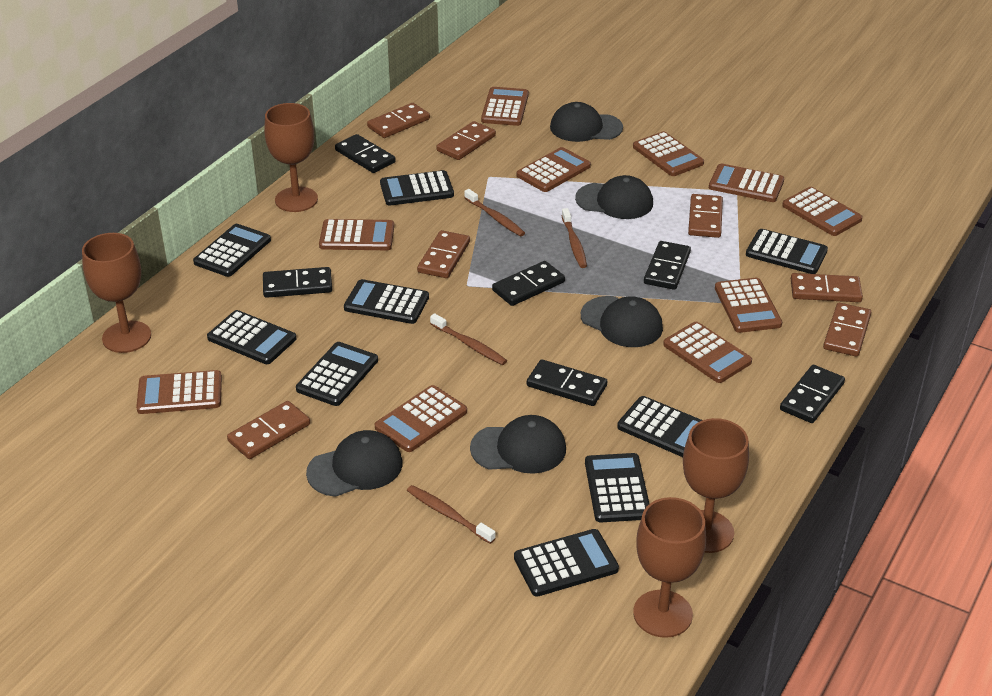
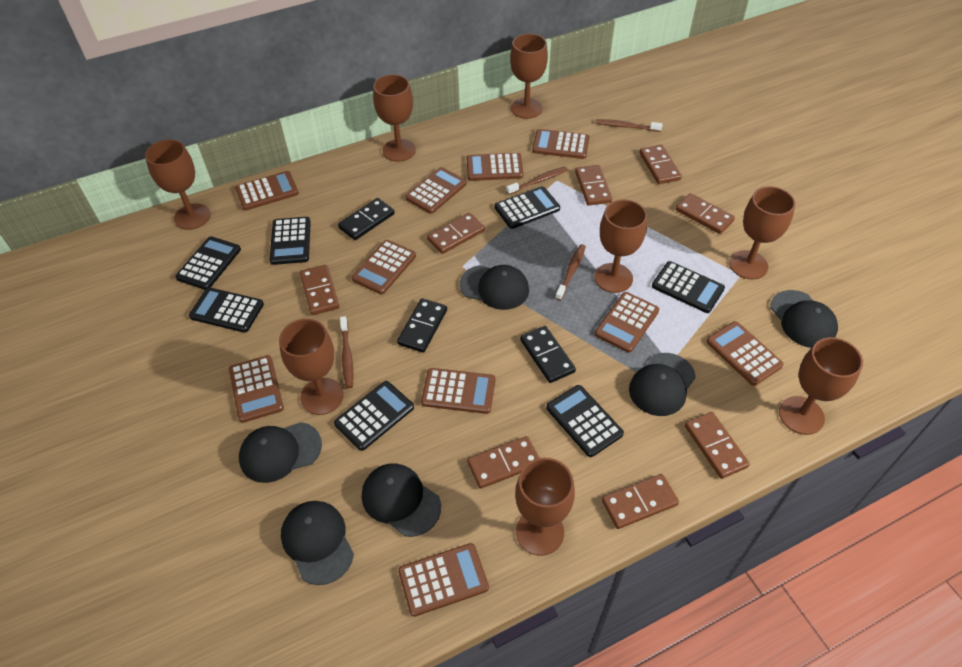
black calculator: 9 -> 7
black cap: 5 -> 6
black domino: 6 -> 3
brown domino: 7 -> 8
brown goblet: 4 -> 8

